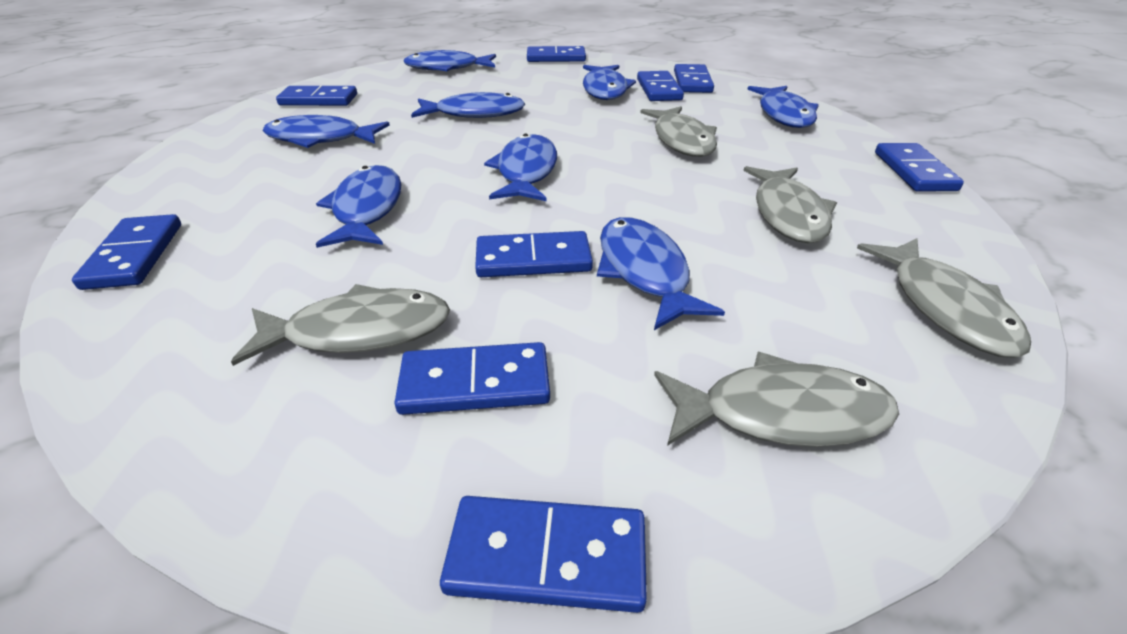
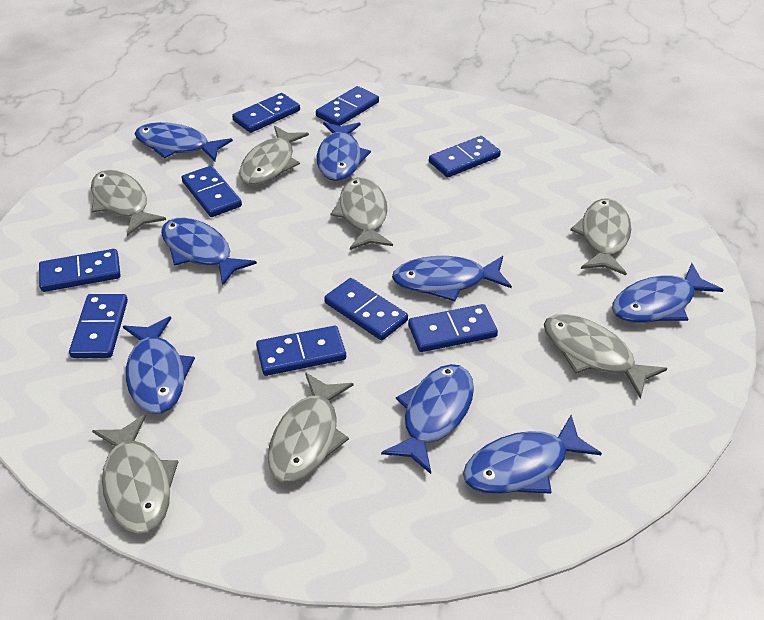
grey fish: 5 -> 7

